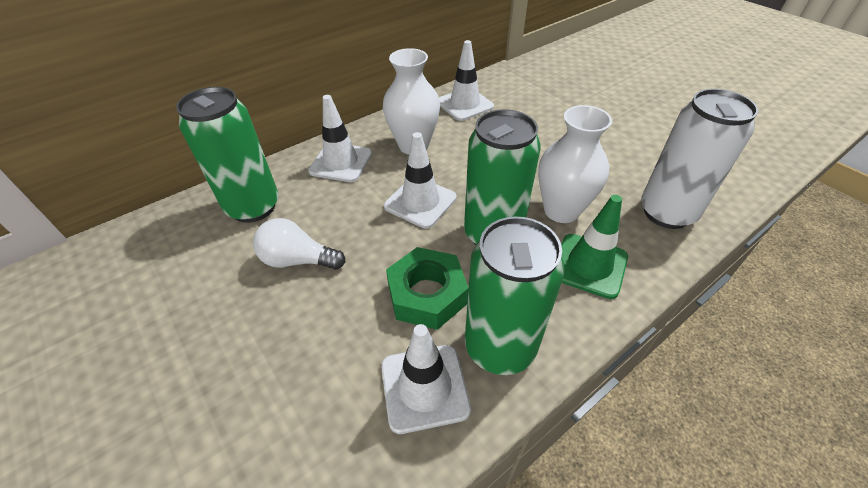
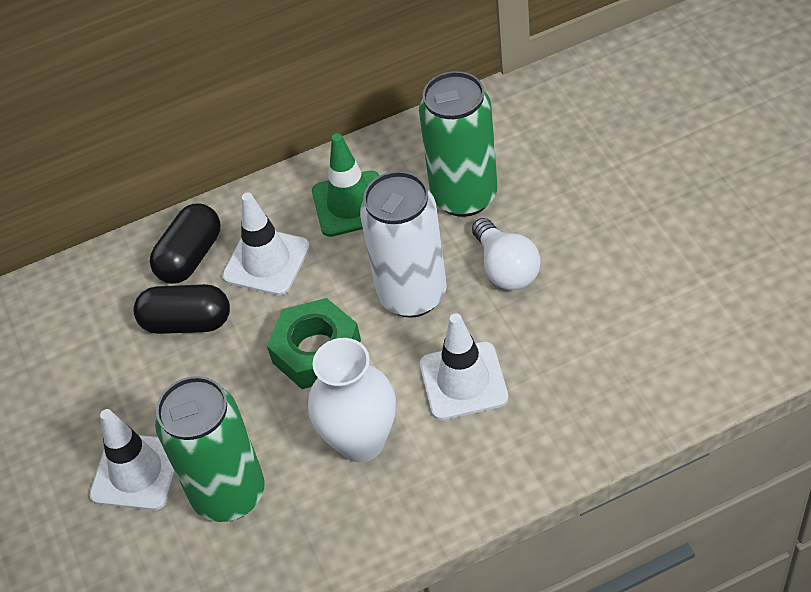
black capsule: 0 -> 2
green can: 3 -> 2
white traffic cone: 4 -> 3
white vase: 2 -> 1

